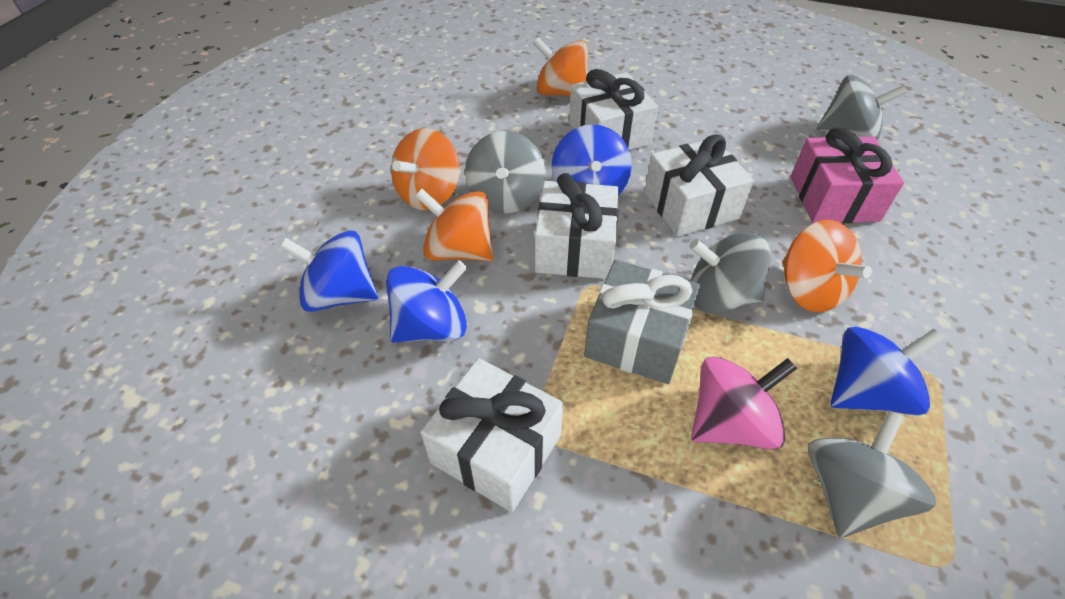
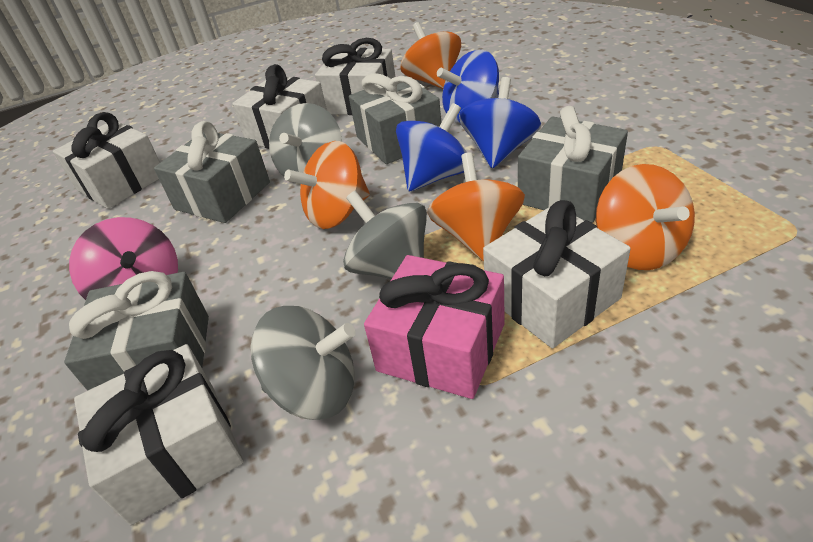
blue spinning top: 4 -> 3
grey gift: 1 -> 4
grey spinning top: 4 -> 3
white gift: 4 -> 5

